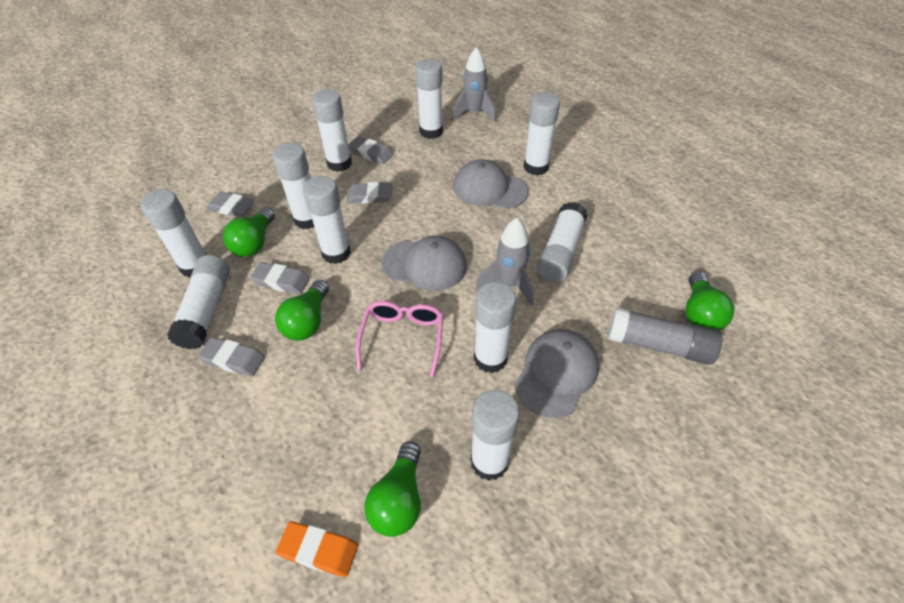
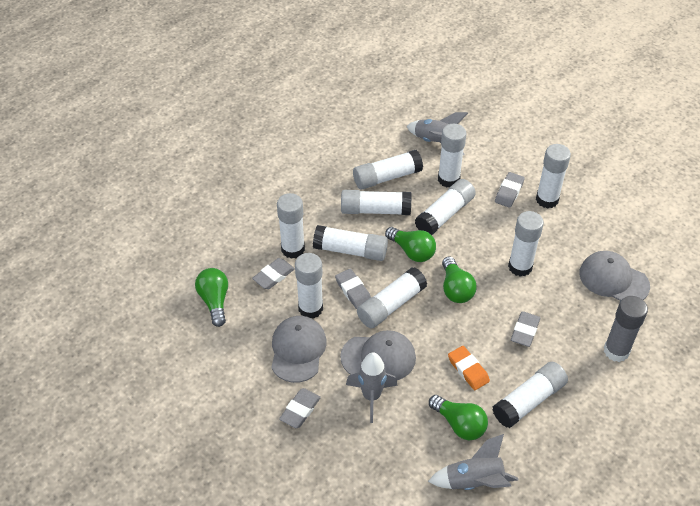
grey rocket: 2 -> 3
pink glasses: 1 -> 0
white glue stick: 10 -> 11

